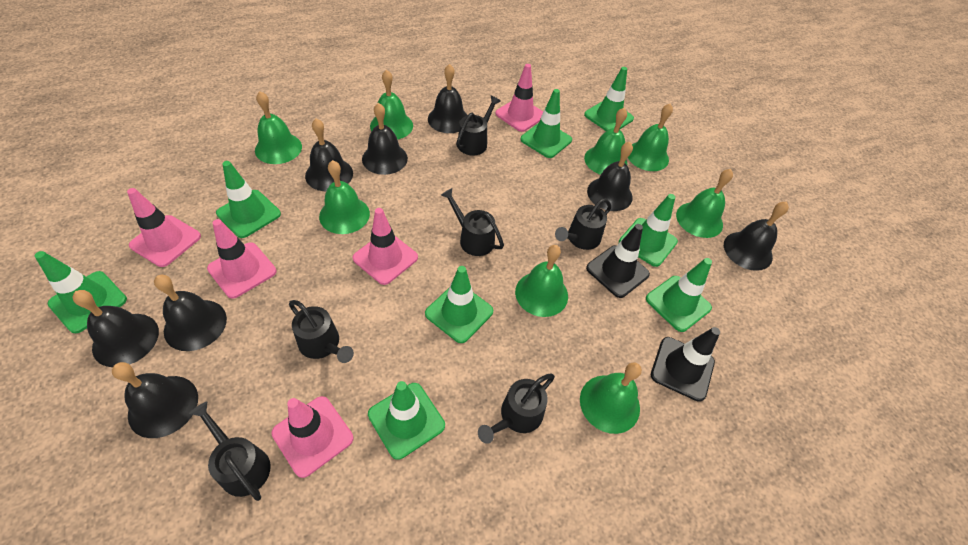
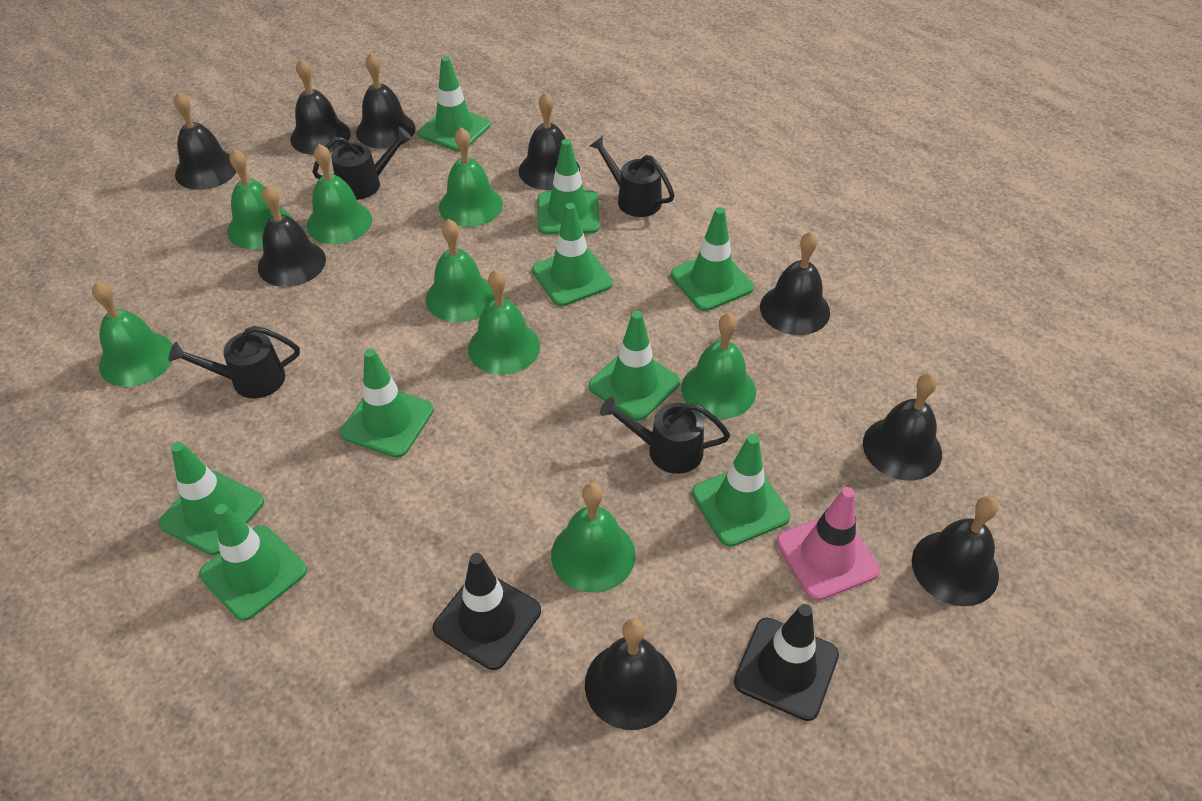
black bell: 8 -> 9
black watering can: 6 -> 4
green traffic cone: 8 -> 9
pink traffic cone: 5 -> 1

